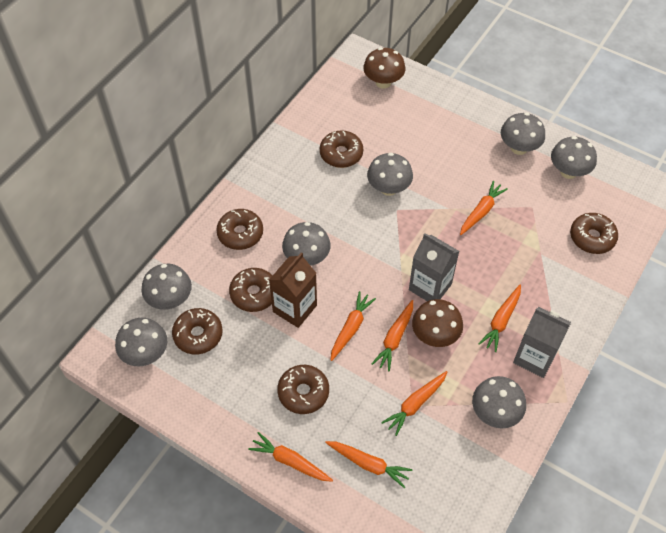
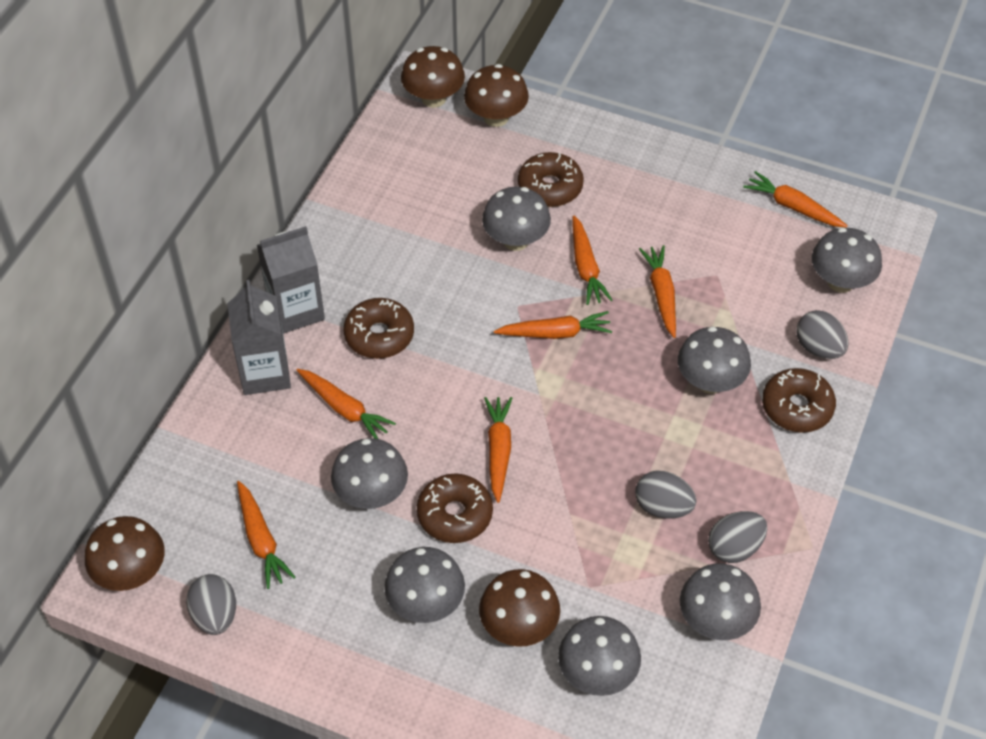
brown carton: 1 -> 0
brown donut: 6 -> 4
brown mushroom: 2 -> 4
grey egg: 0 -> 4

